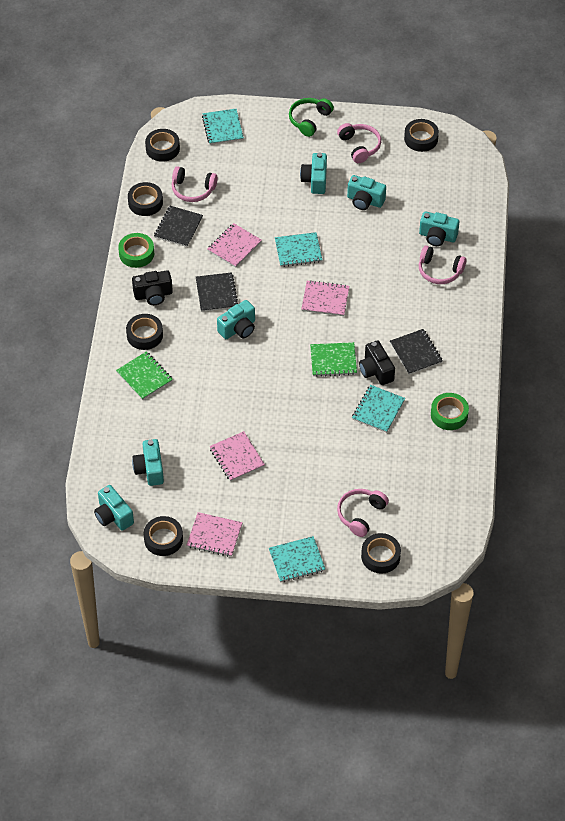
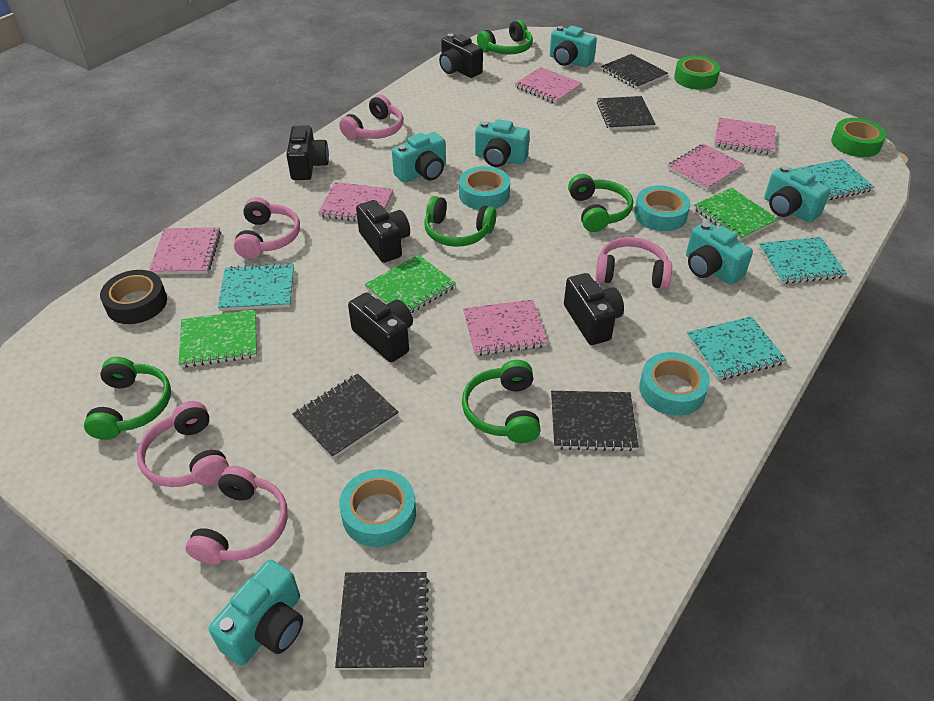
black camera: 2 -> 5
black notebook: 3 -> 5
black tape: 6 -> 1
green headphones: 1 -> 5
green notebook: 2 -> 3
pink headphones: 4 -> 5
pink notebook: 4 -> 6
turquoise tape: 0 -> 4

